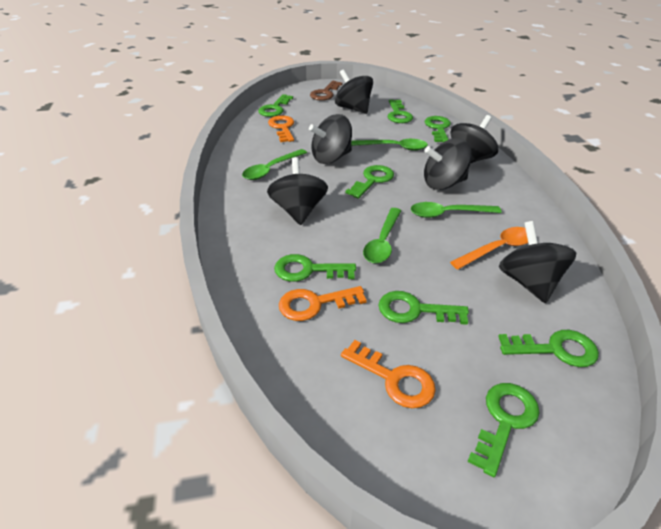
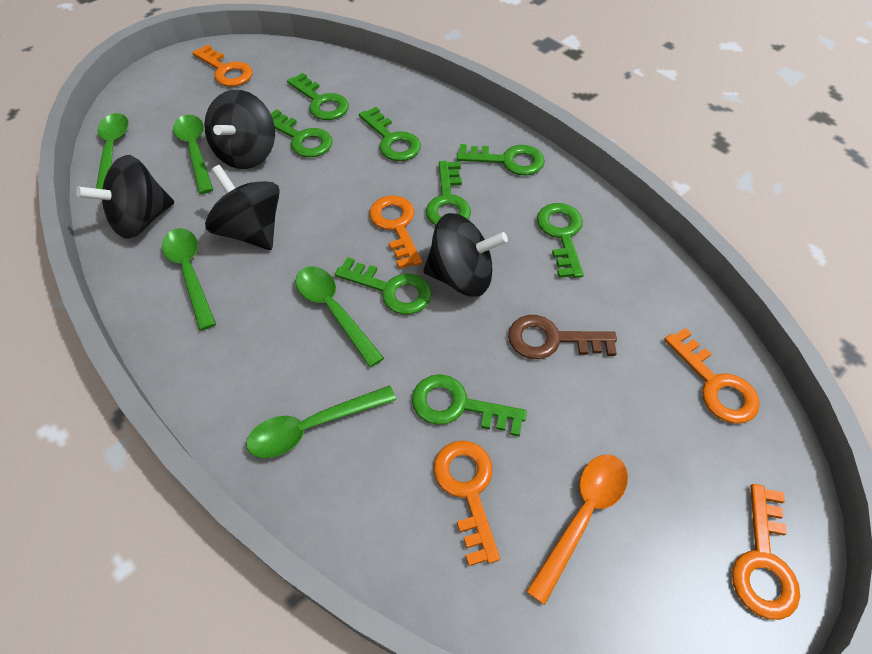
black spinning top: 6 -> 4
green spoon: 4 -> 5
orange key: 3 -> 5

